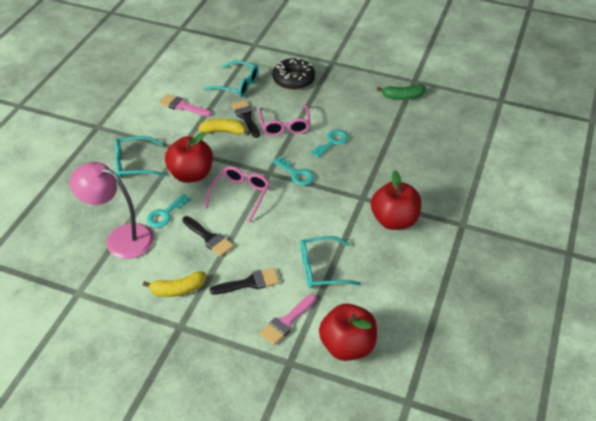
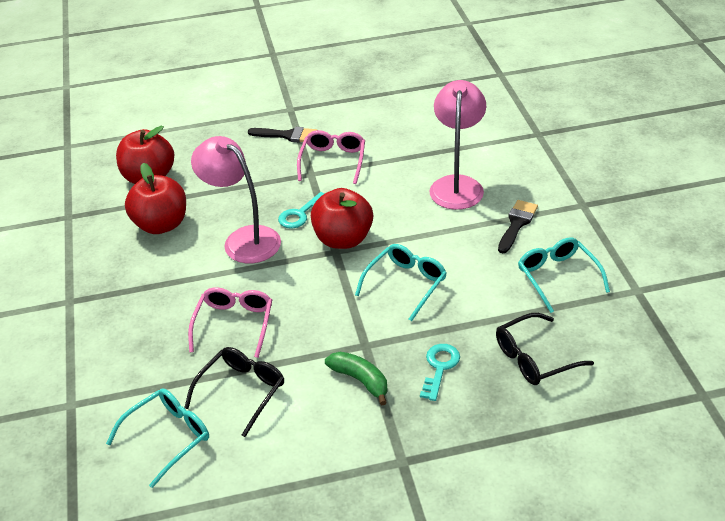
black brush: 3 -> 2
black donut: 1 -> 0
black glasses: 0 -> 2
pink brush: 2 -> 0
pink lamp: 1 -> 2
turquoise key: 3 -> 2
yellow banana: 2 -> 0

